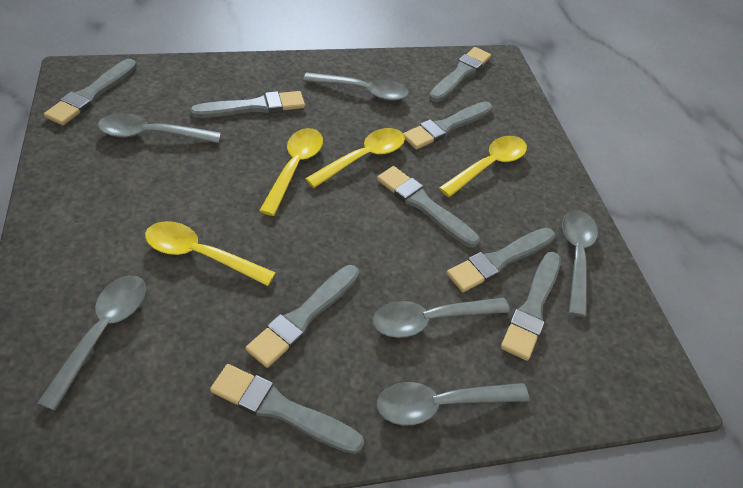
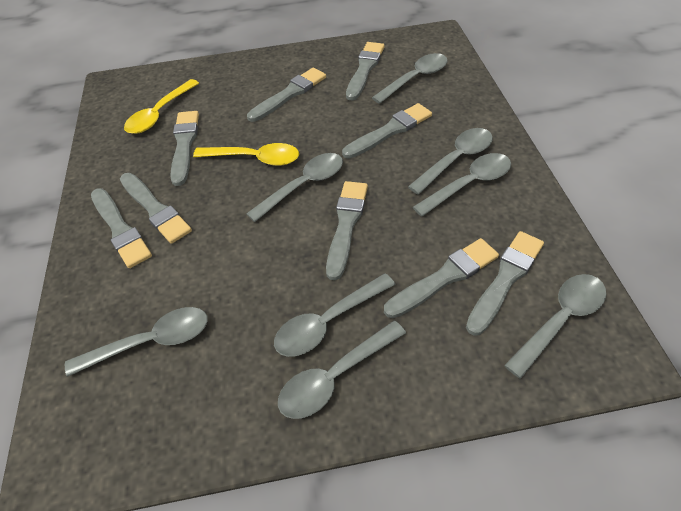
grey spoon: 6 -> 8
yellow spoon: 4 -> 2

